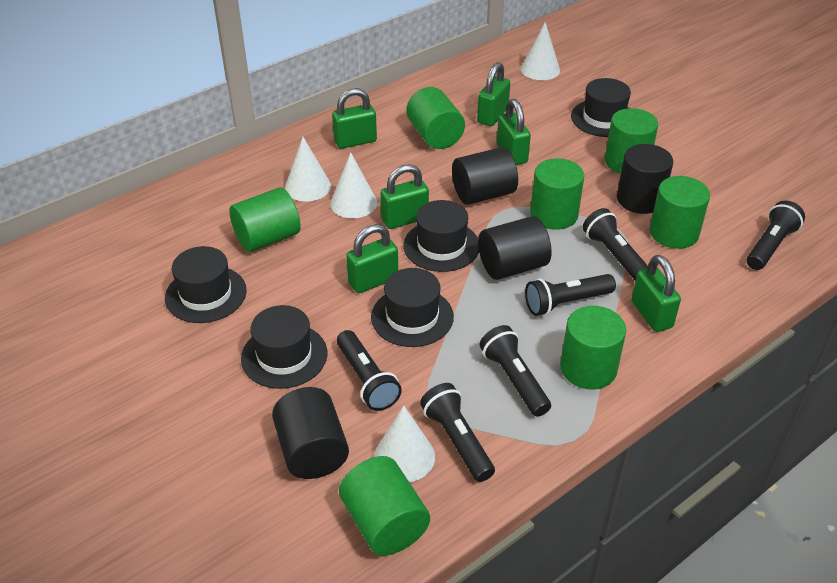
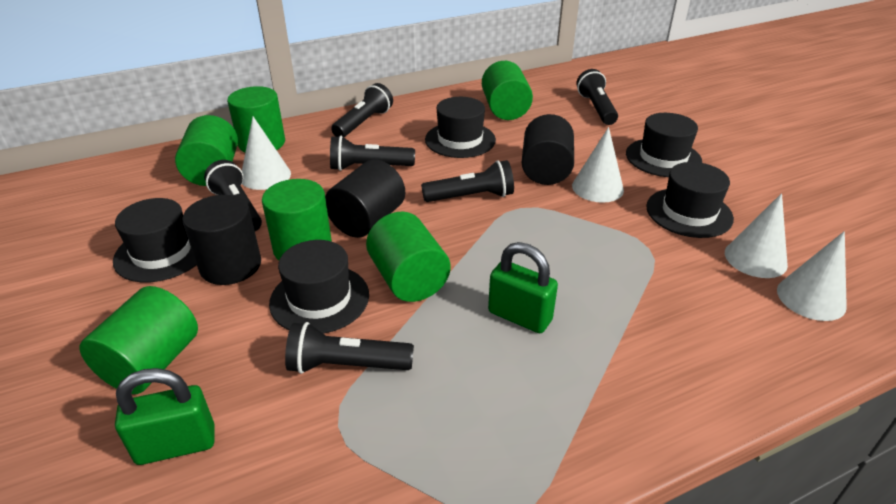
black cylinder: 4 -> 3
green cylinder: 7 -> 6
green padlock: 6 -> 2

